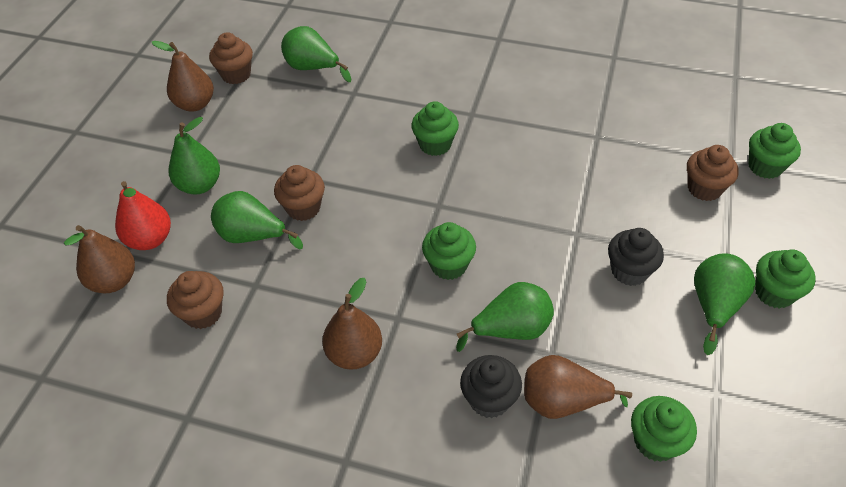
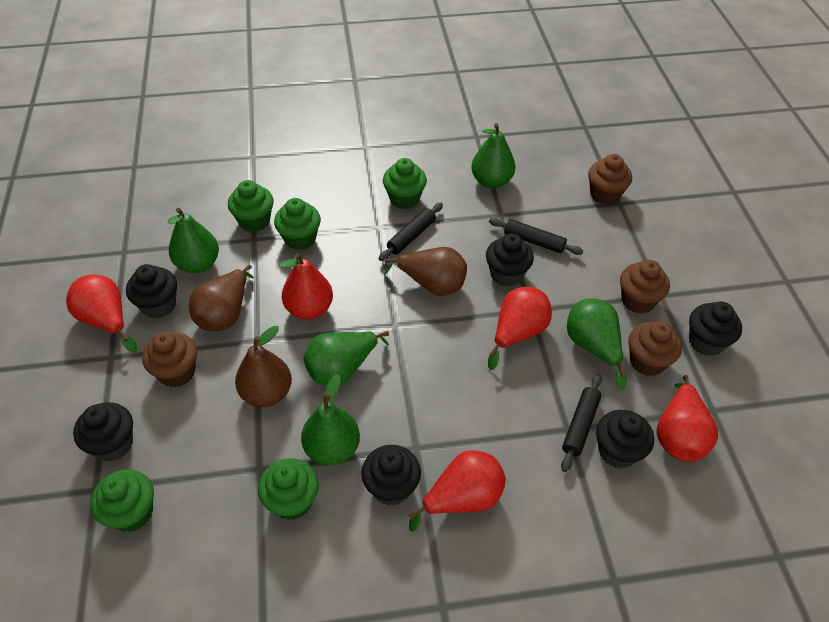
black cupcake: 2 -> 6
black rolling pin: 0 -> 3
brown pear: 4 -> 3
red pear: 1 -> 5

